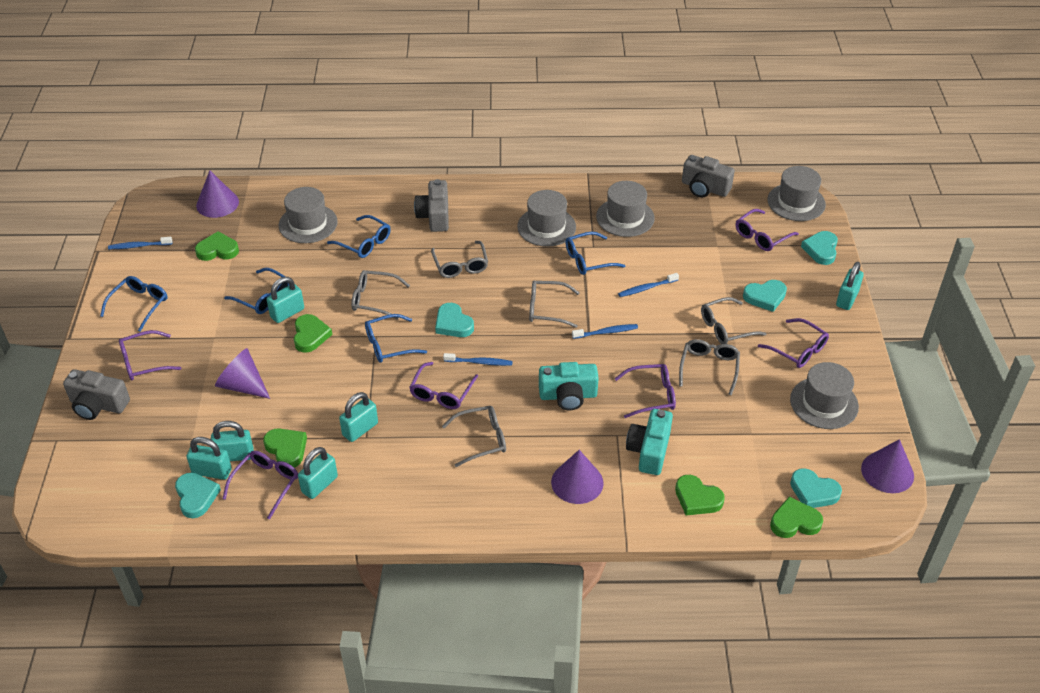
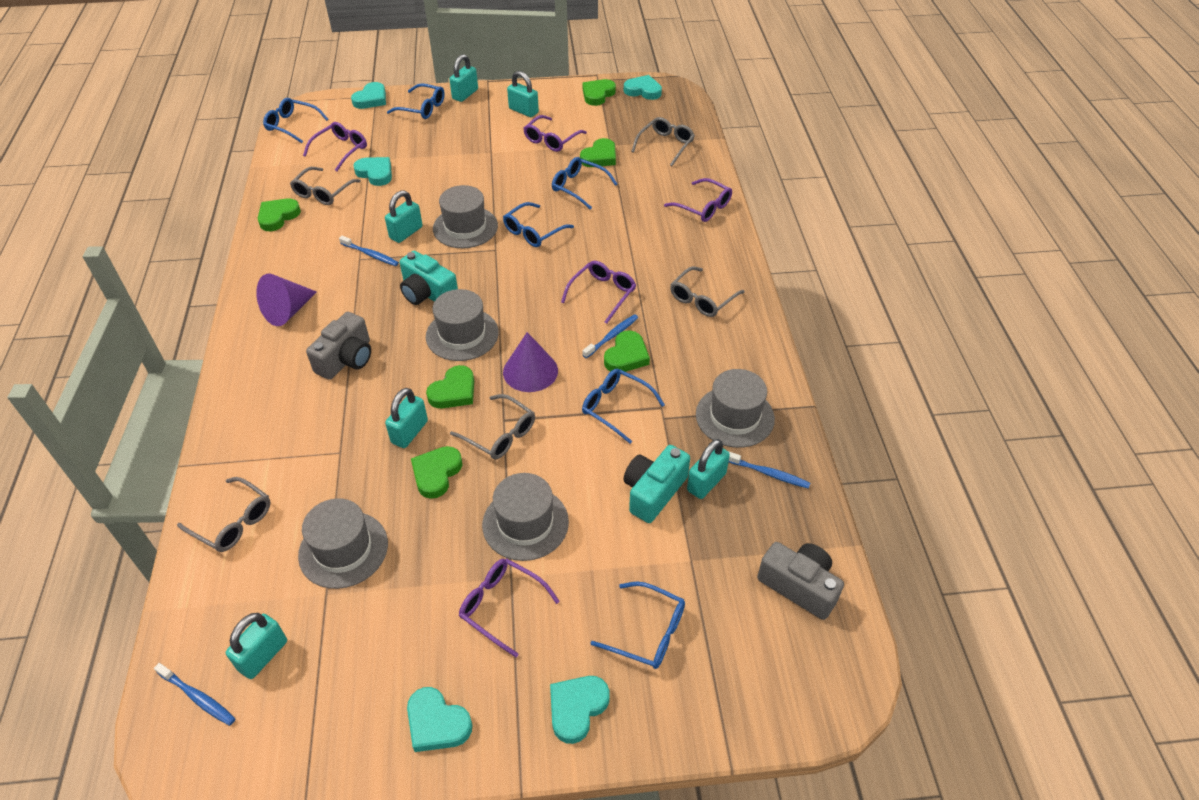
blue glasses: 5 -> 6
green heart: 5 -> 6
grey camera: 3 -> 2
grey glasses: 6 -> 5
purple cone: 4 -> 2
purple glasses: 6 -> 5

